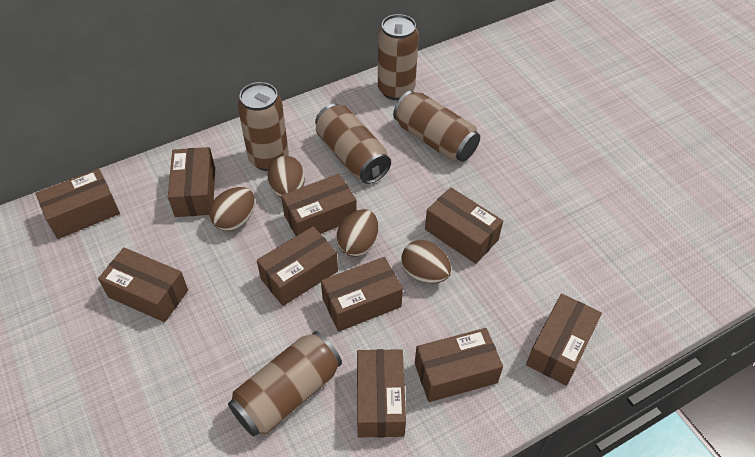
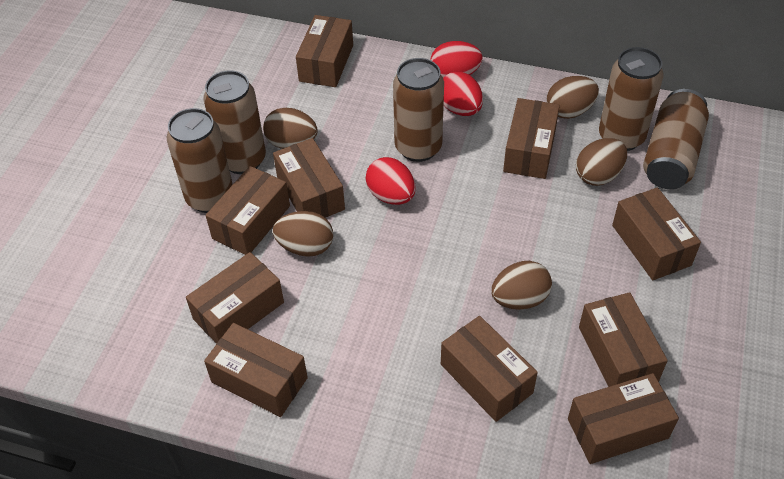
brown egg: 4 -> 5
red egg: 0 -> 3

